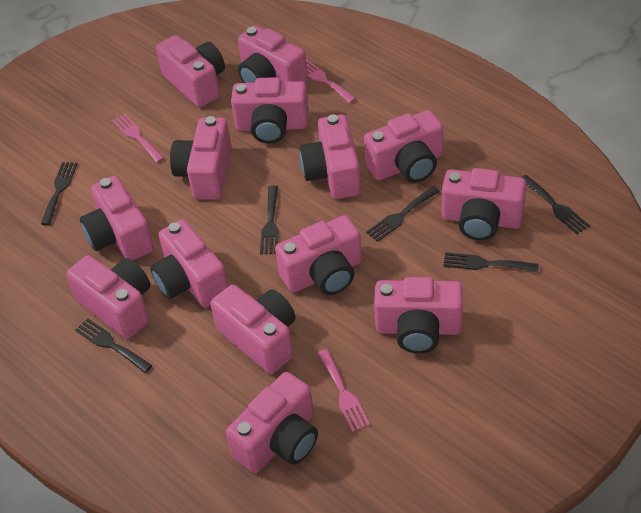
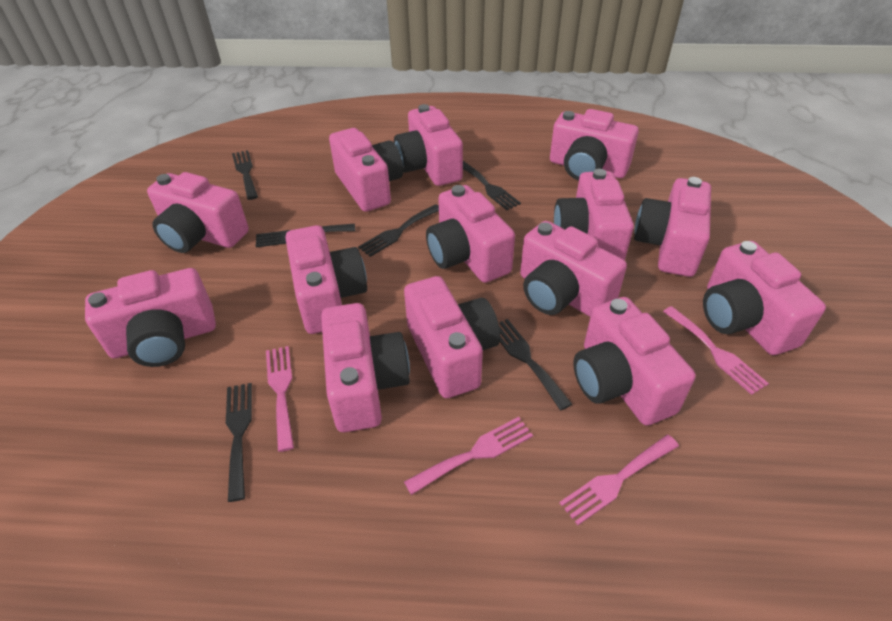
pink fork: 3 -> 4

